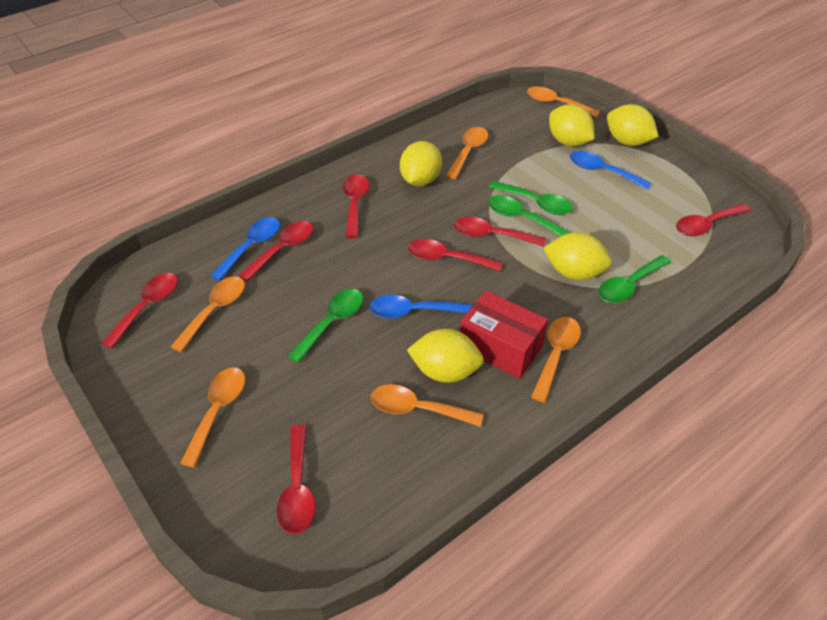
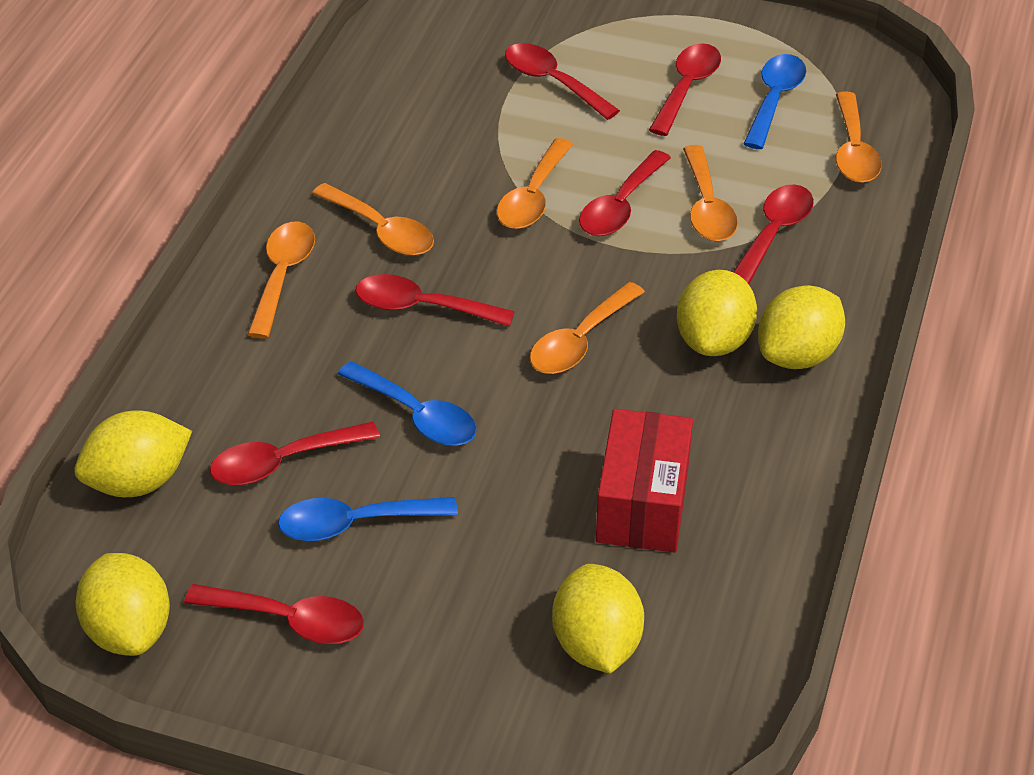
green spoon: 4 -> 0

